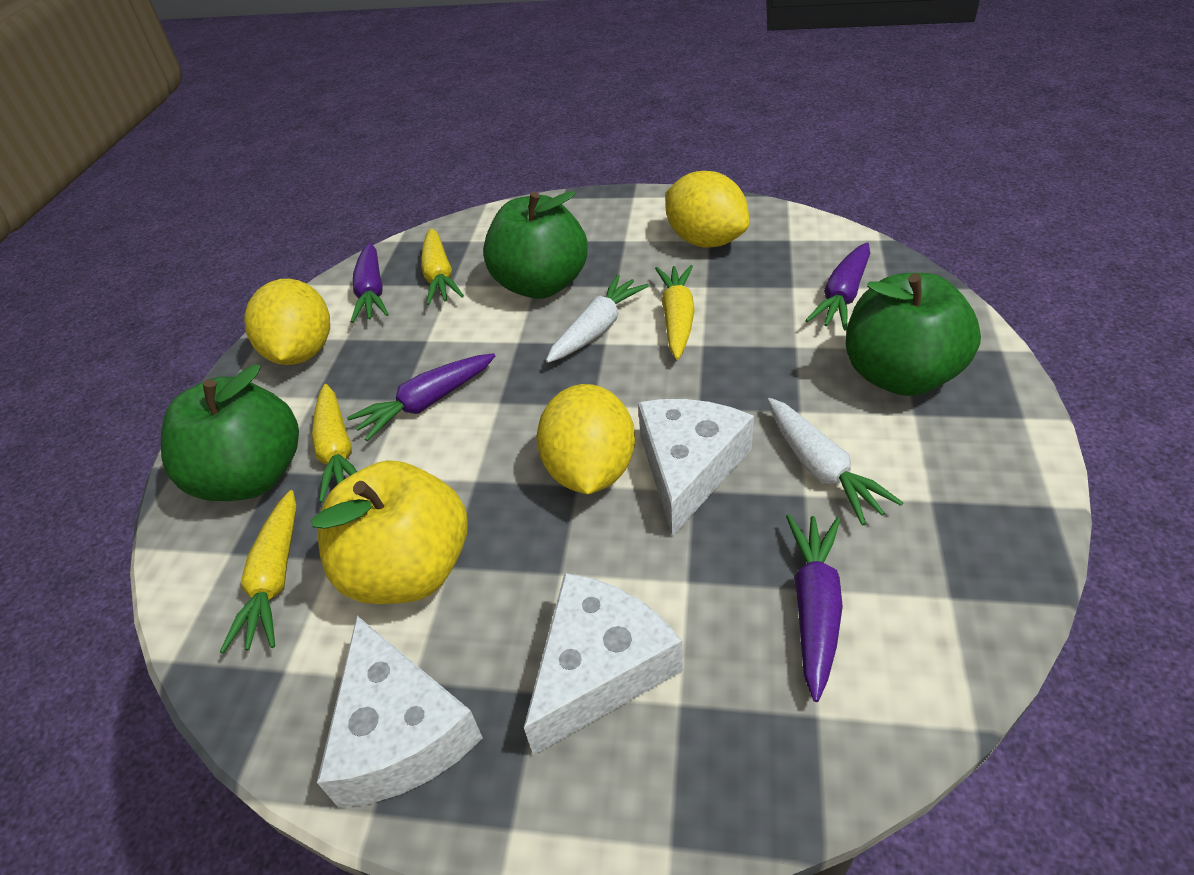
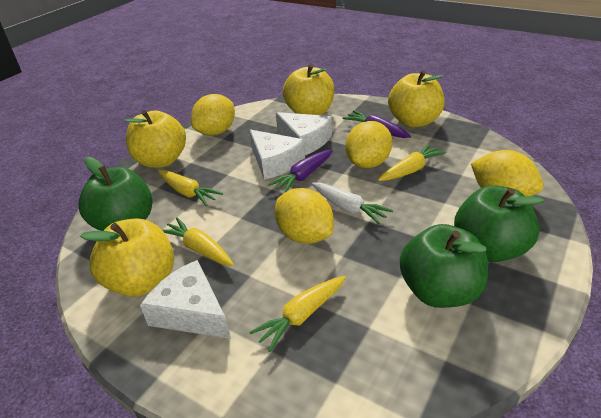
purple carrot: 4 -> 2
white carrot: 2 -> 1
yellow apple: 1 -> 4
yellow lemon: 3 -> 4

